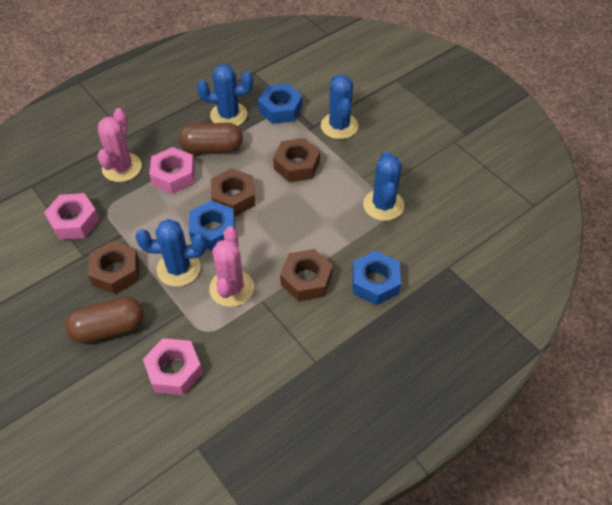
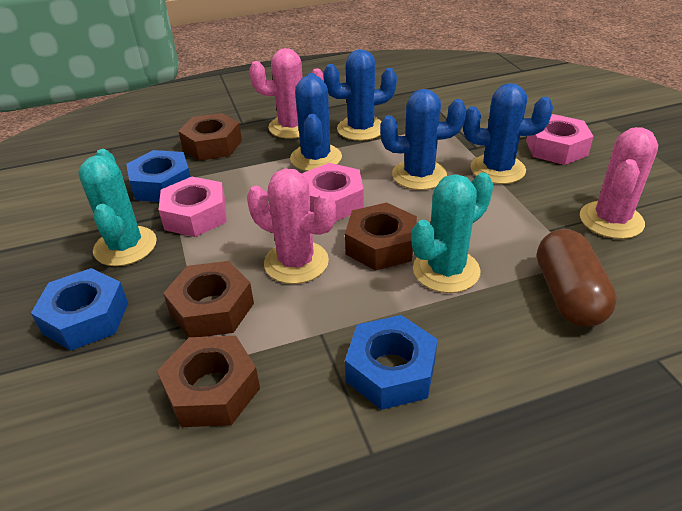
brown capsule: 2 -> 1
pink cactus: 2 -> 3
turquoise cactus: 0 -> 2

